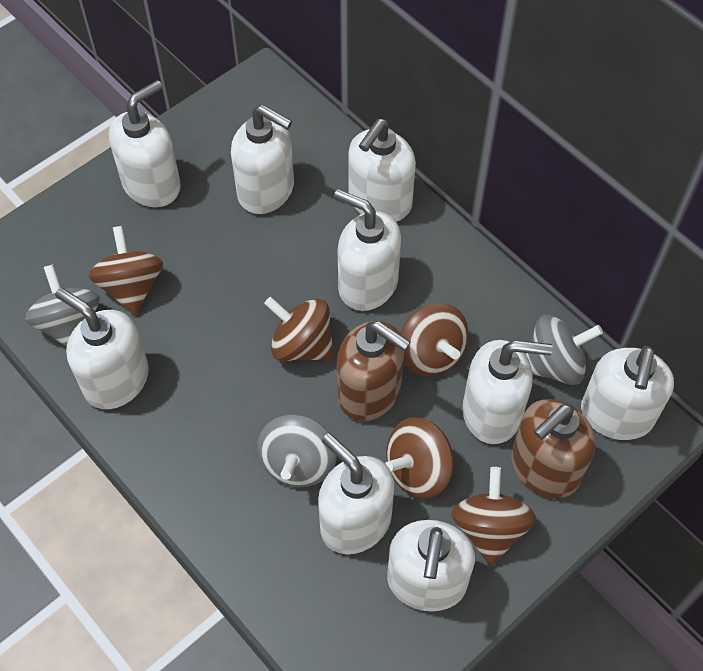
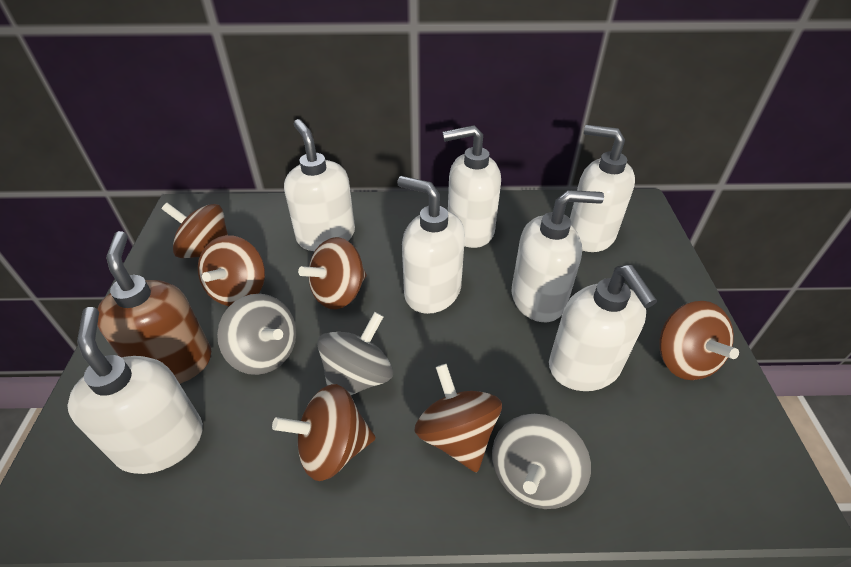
brown soap dispenser: 2 -> 1
brown spinning top: 5 -> 6
white soap dispenser: 9 -> 7

